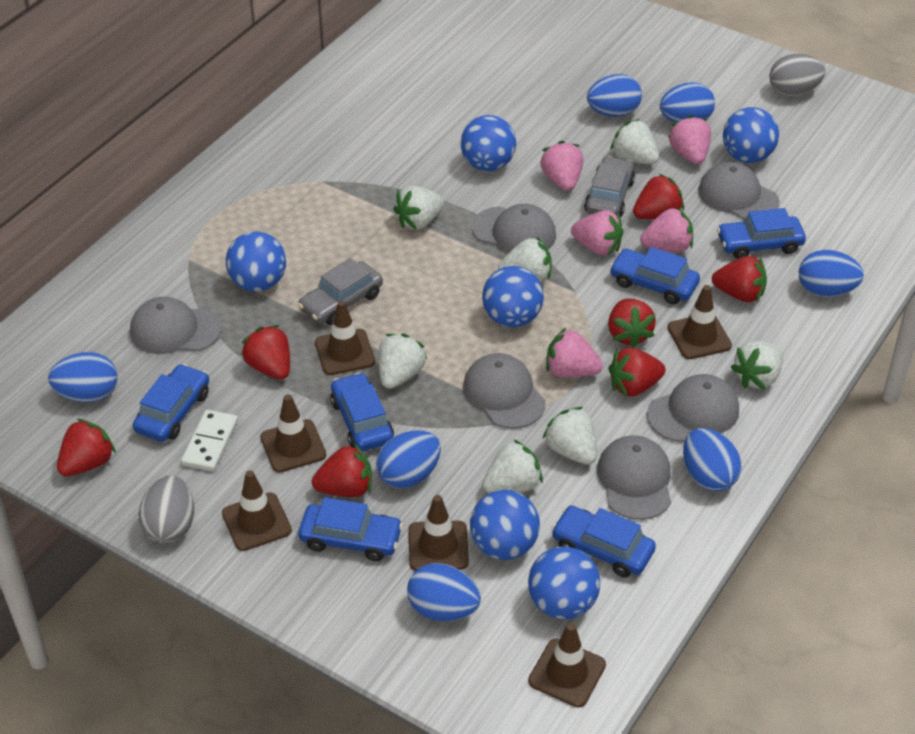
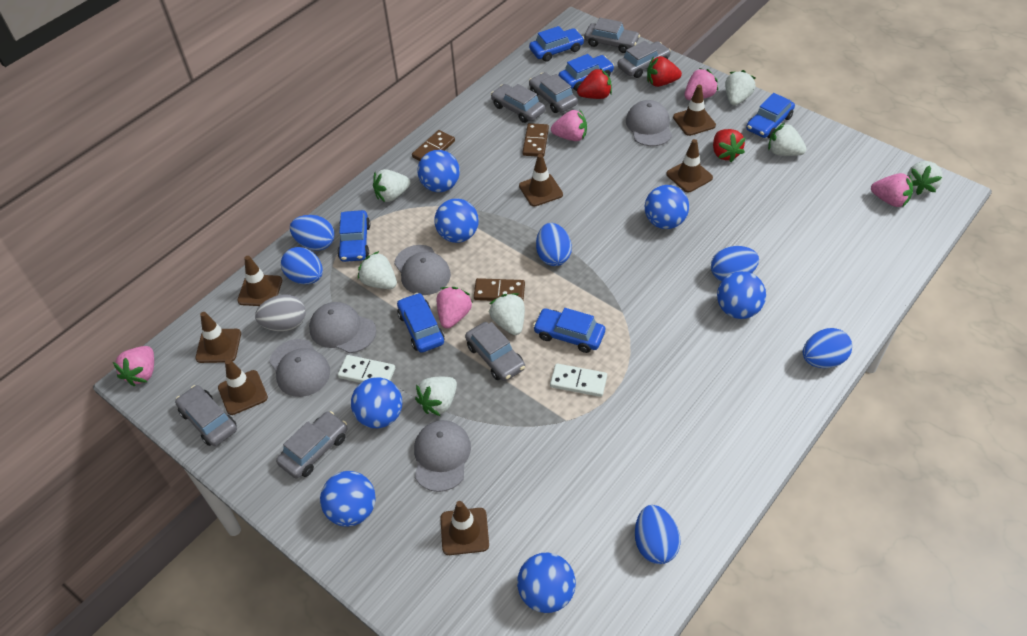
blue ball: 6 -> 7
blue egg: 7 -> 6
brown domino: 0 -> 3
brown traffic cone: 6 -> 7
grey cap: 6 -> 5
grey car: 2 -> 7
grey egg: 2 -> 1
red strawberry: 7 -> 3
white domino: 1 -> 2

